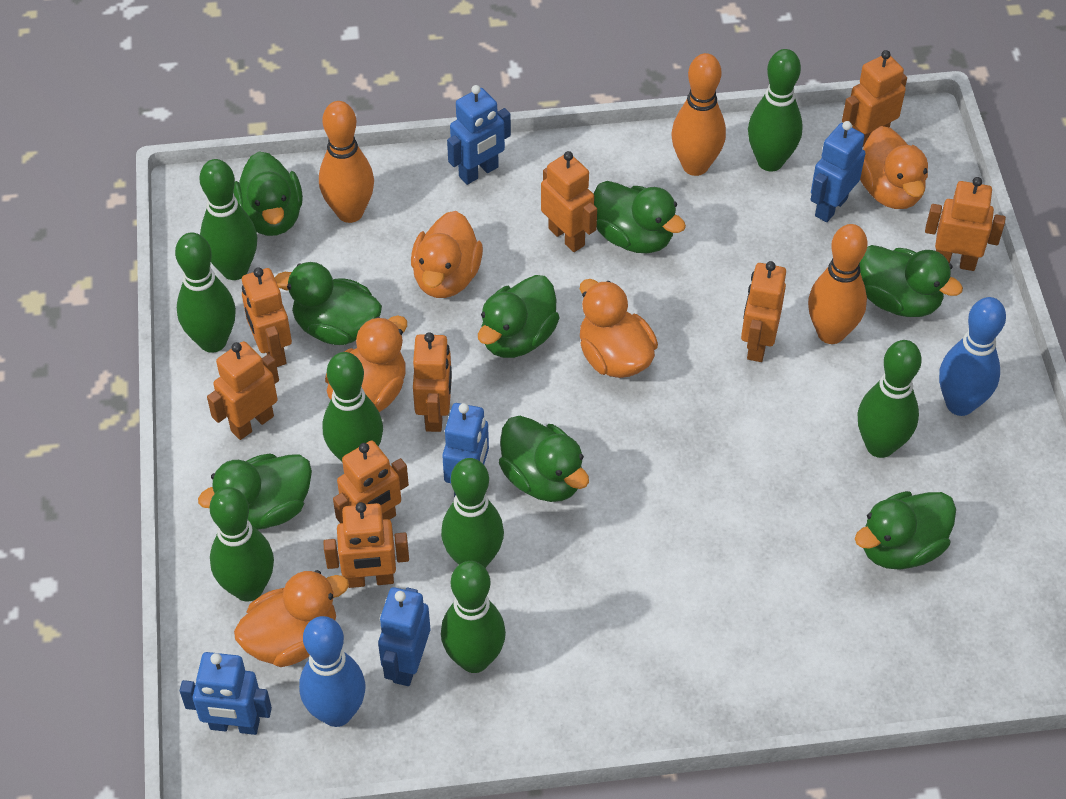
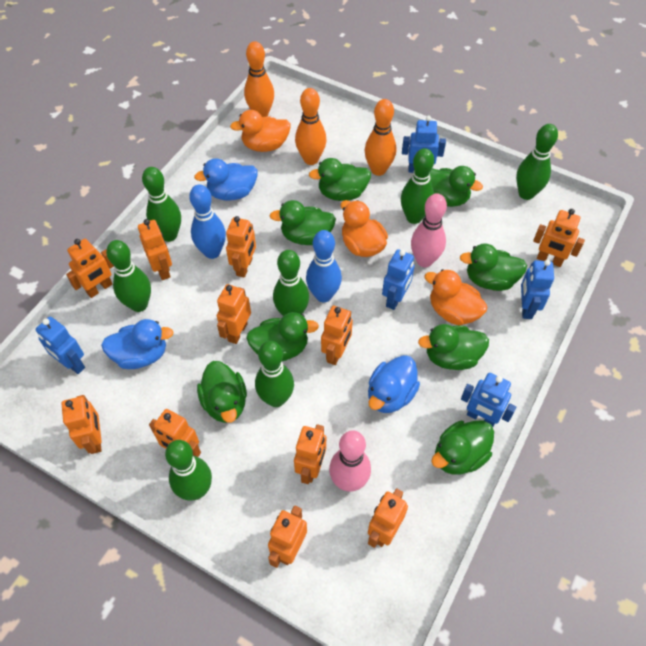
blue duck: 0 -> 3
green bowling pin: 8 -> 7
orange duck: 5 -> 3
orange robot: 9 -> 11
pink bowling pin: 0 -> 2

